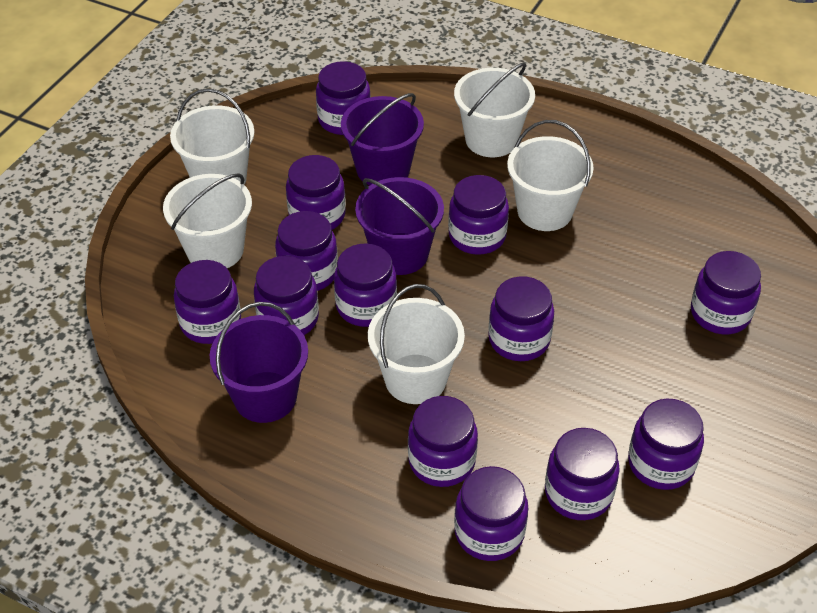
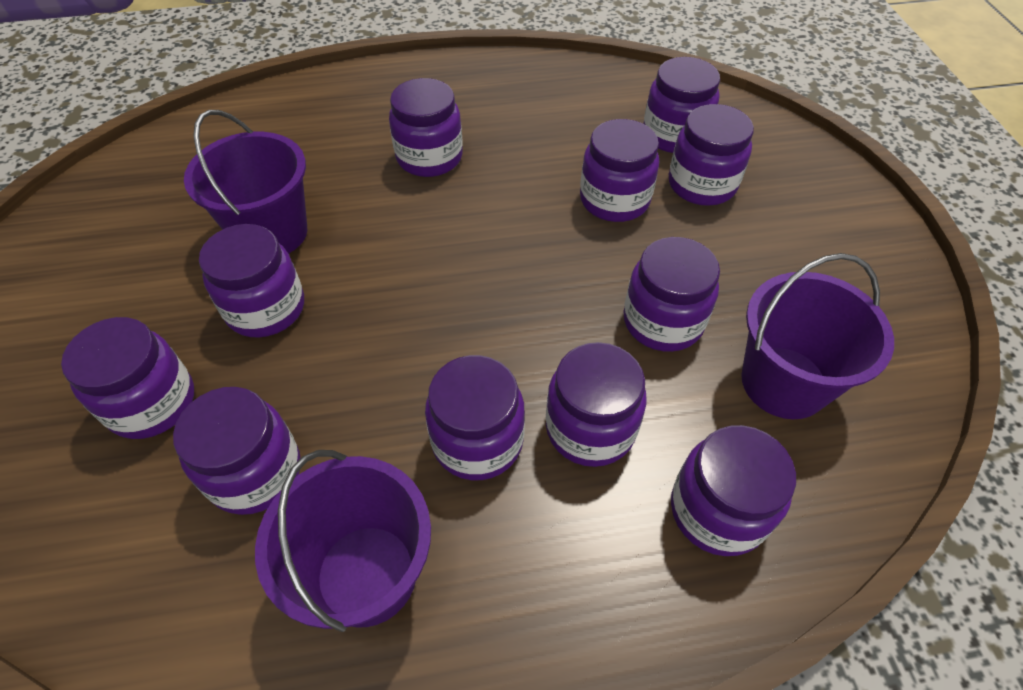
purple jar: 13 -> 11
white bucket: 5 -> 0

